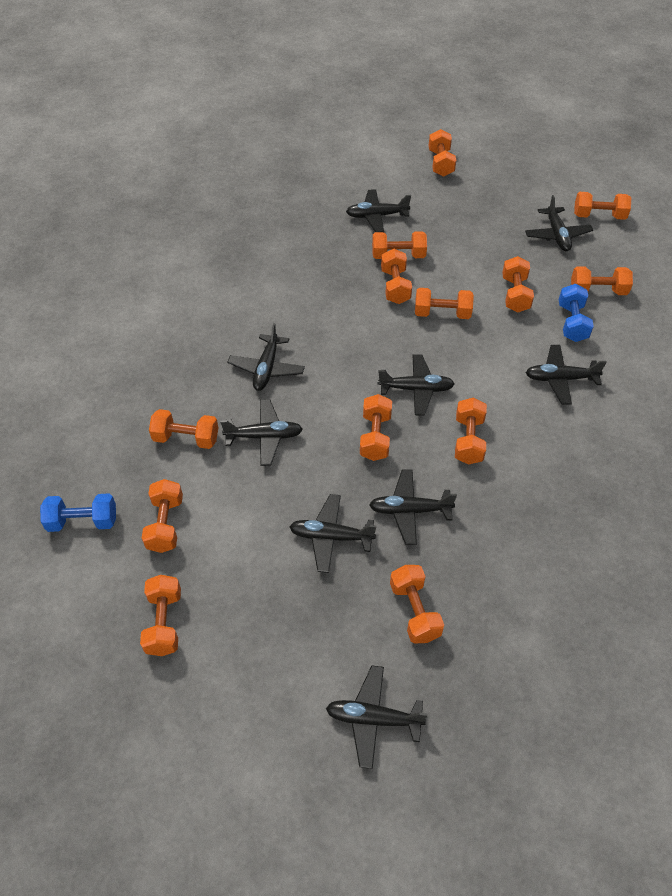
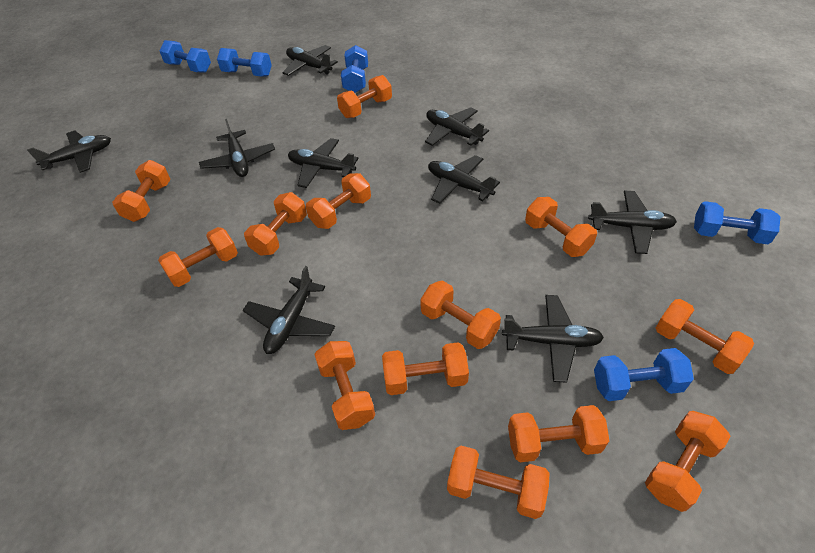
blue dumbbell: 2 -> 5

